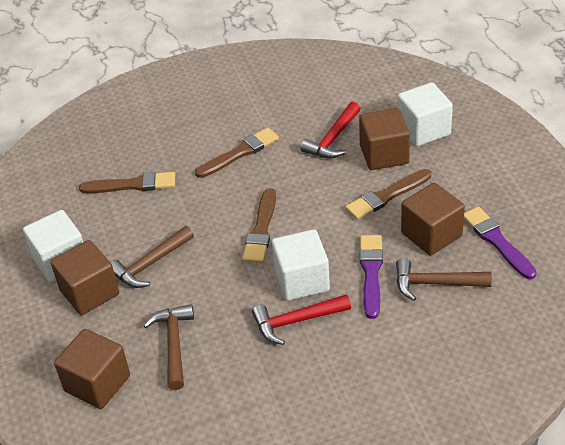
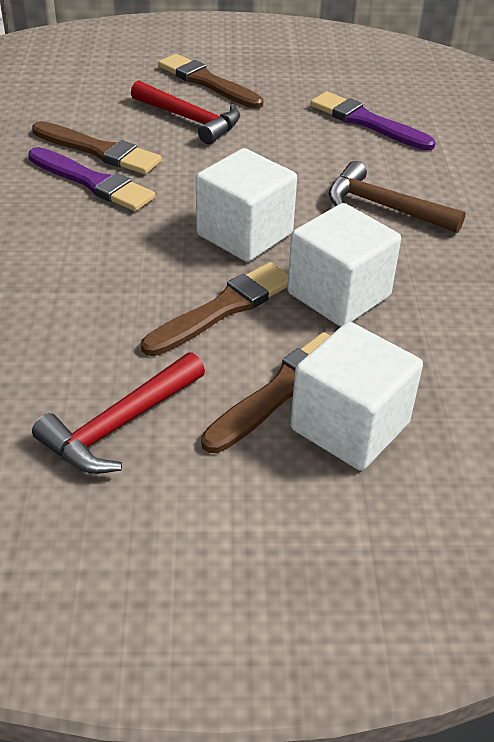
brown cube: 4 -> 0
brown hammer: 3 -> 1

